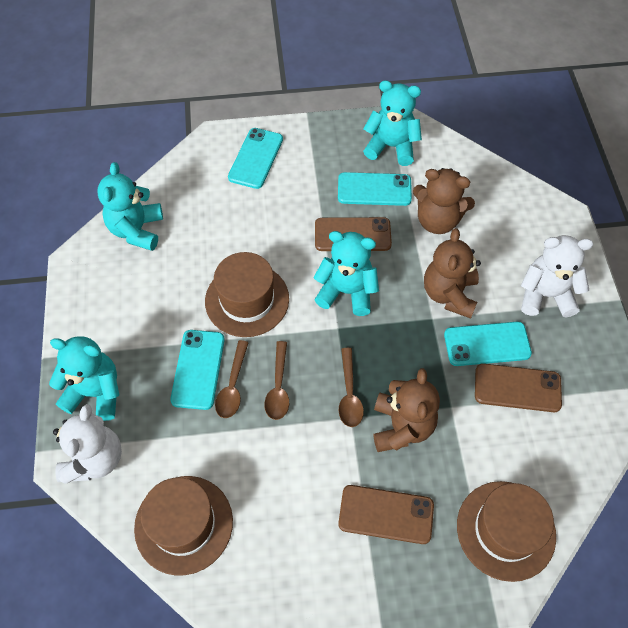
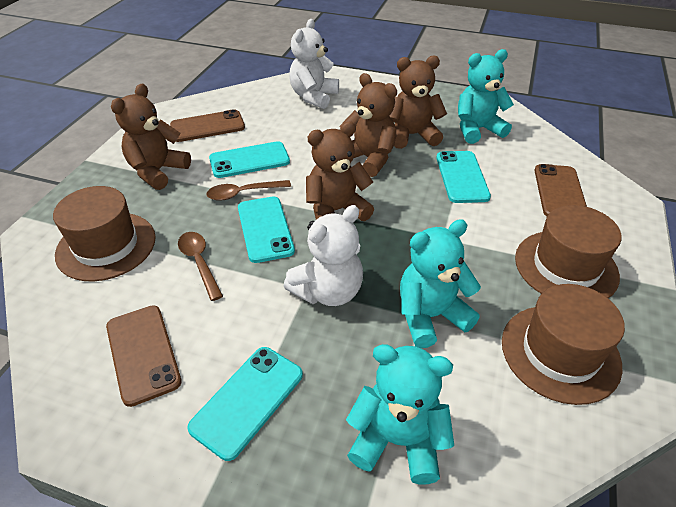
brown spoon: 3 -> 2
brown teddy bear: 3 -> 4
turquoise teddy bear: 4 -> 3

